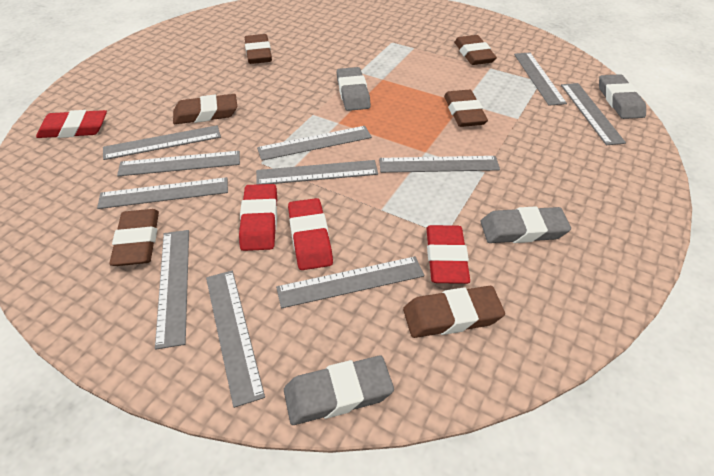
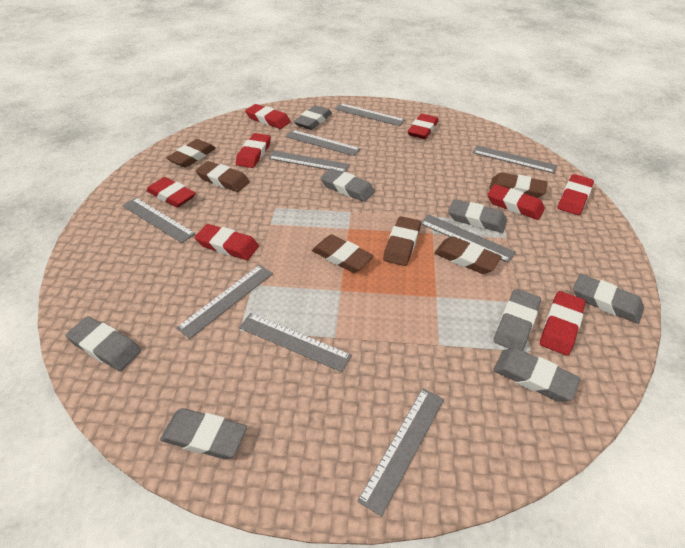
grey eraser: 4 -> 8
grey ruler: 11 -> 9
red eraser: 4 -> 8

